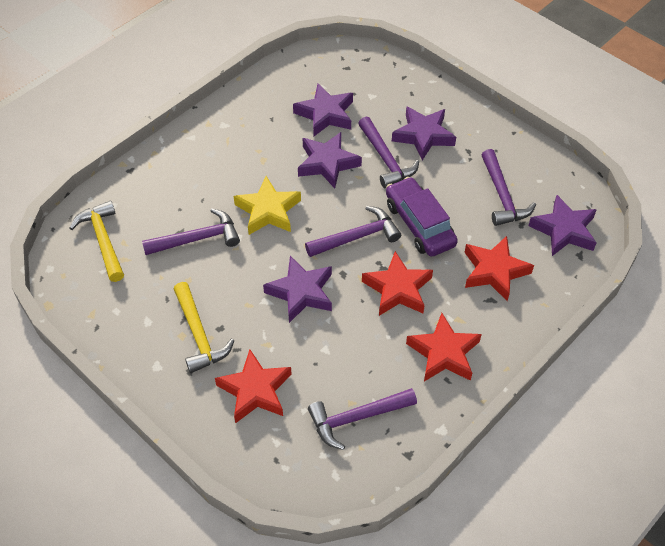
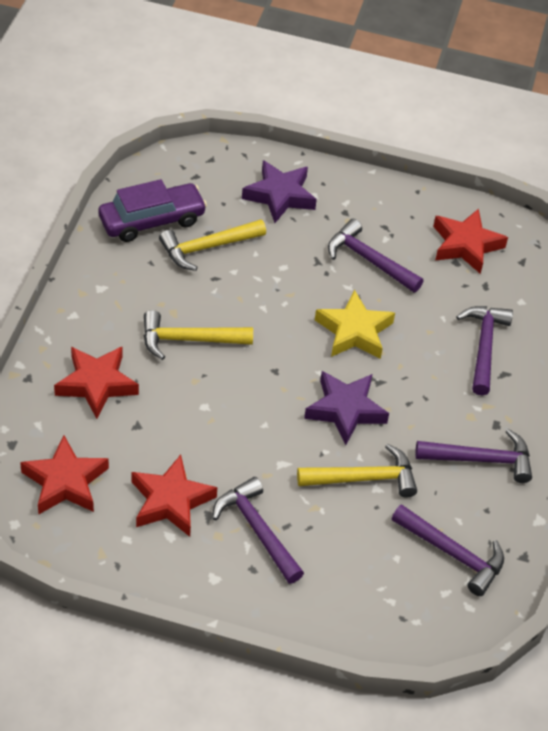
purple star: 5 -> 2
yellow hammer: 2 -> 3

